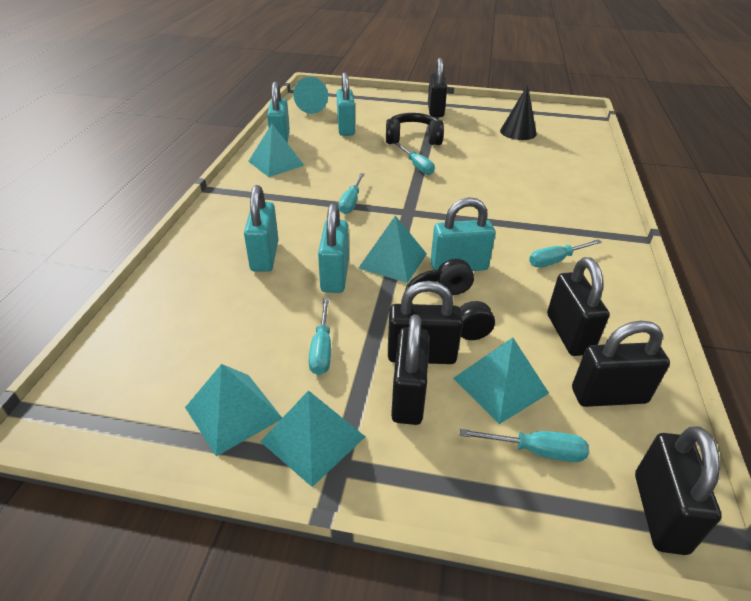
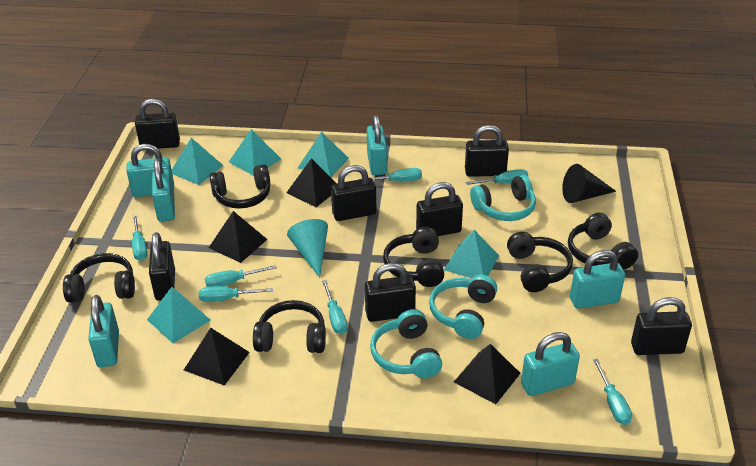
black headphones: 2 -> 6
black padlock: 6 -> 7
black pyramid: 0 -> 4
turquoise headphones: 0 -> 3
turquoise padlock: 5 -> 6
turquoise screwdriver: 5 -> 7

